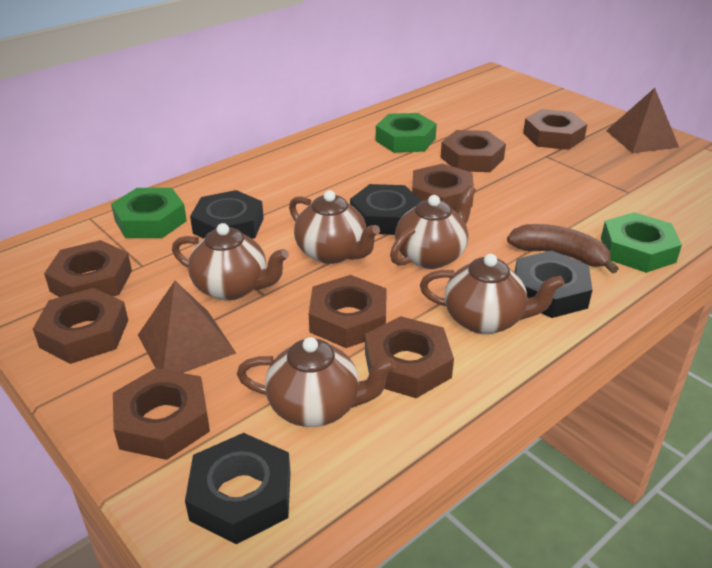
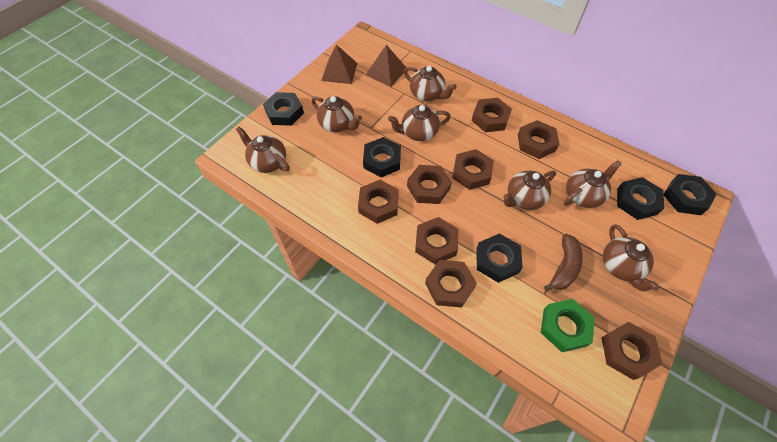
black nut: 4 -> 5
brown teapot: 5 -> 7
green nut: 3 -> 1

